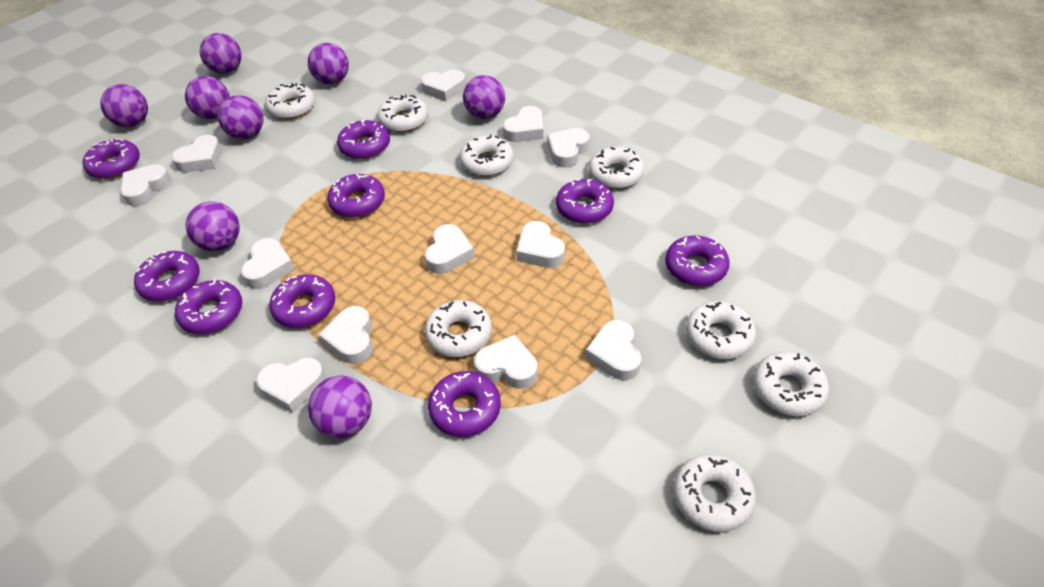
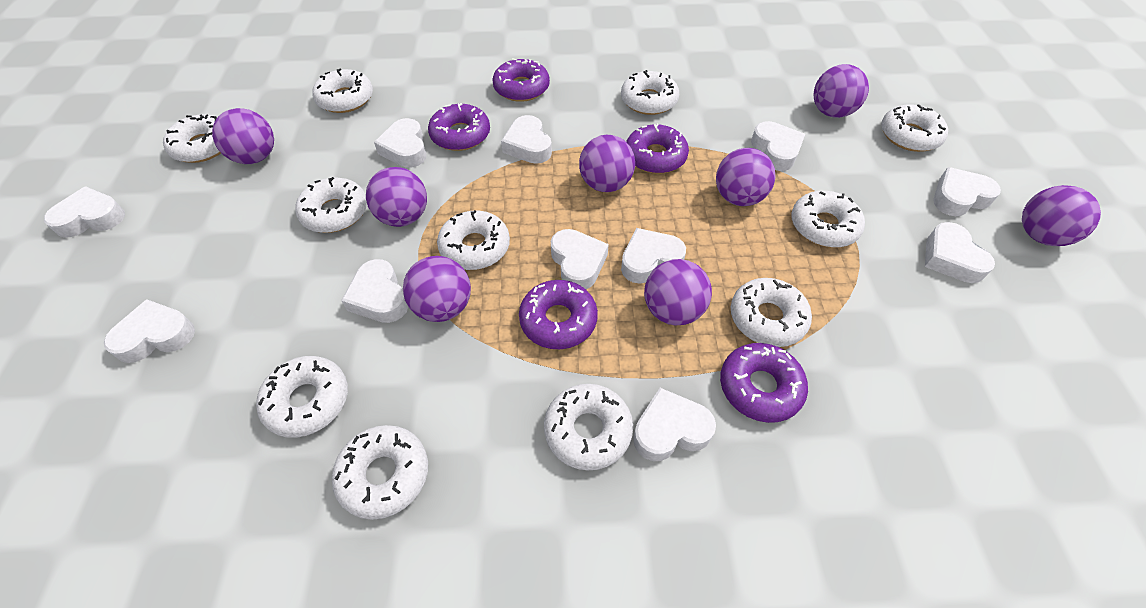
purple donut: 9 -> 5
white donut: 8 -> 11
white heart: 12 -> 11

